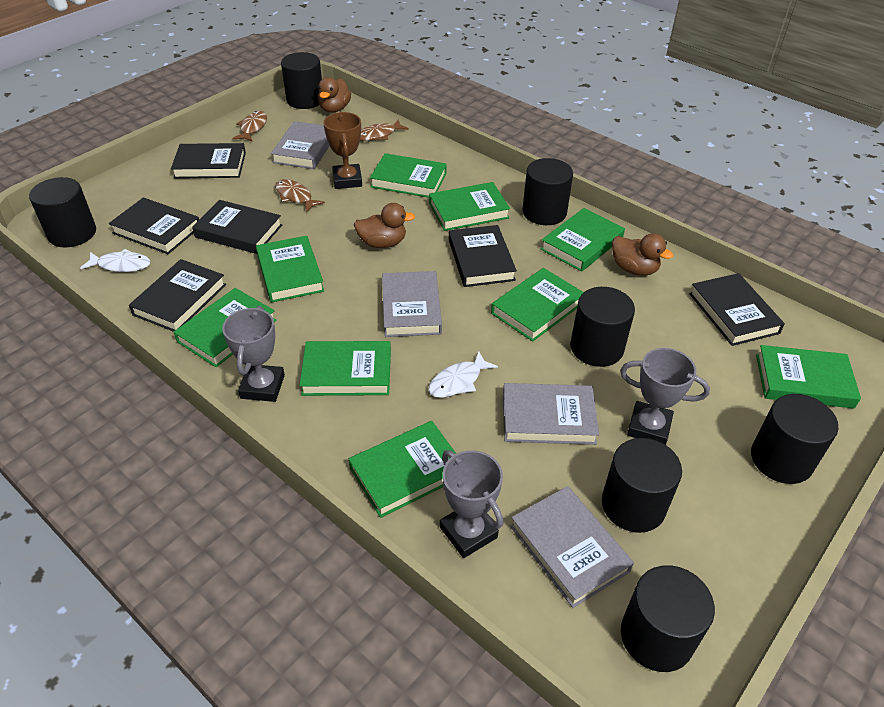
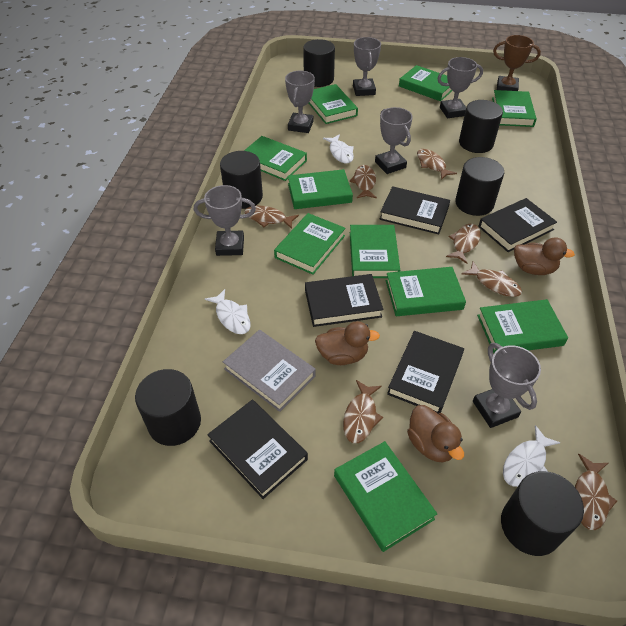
black book: 6 -> 5
black cylinder: 7 -> 6
brown fish: 3 -> 7
green book: 9 -> 10
grey book: 4 -> 1
grey trophy: 3 -> 6
white fish: 2 -> 3

